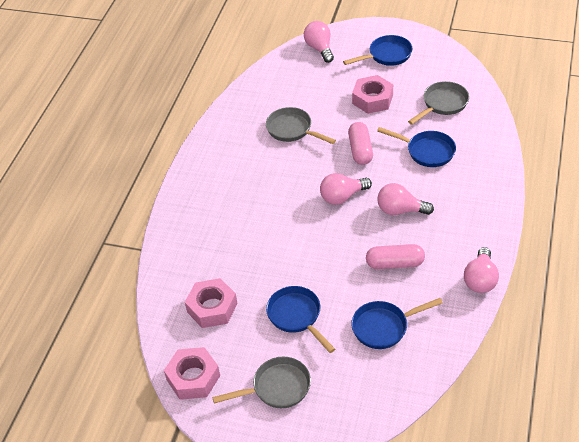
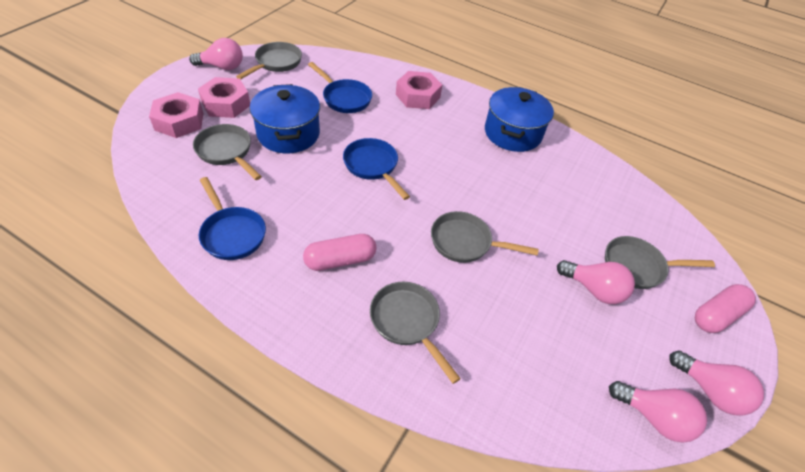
blue pan: 4 -> 3
blue pot: 0 -> 2
grey pan: 3 -> 5

